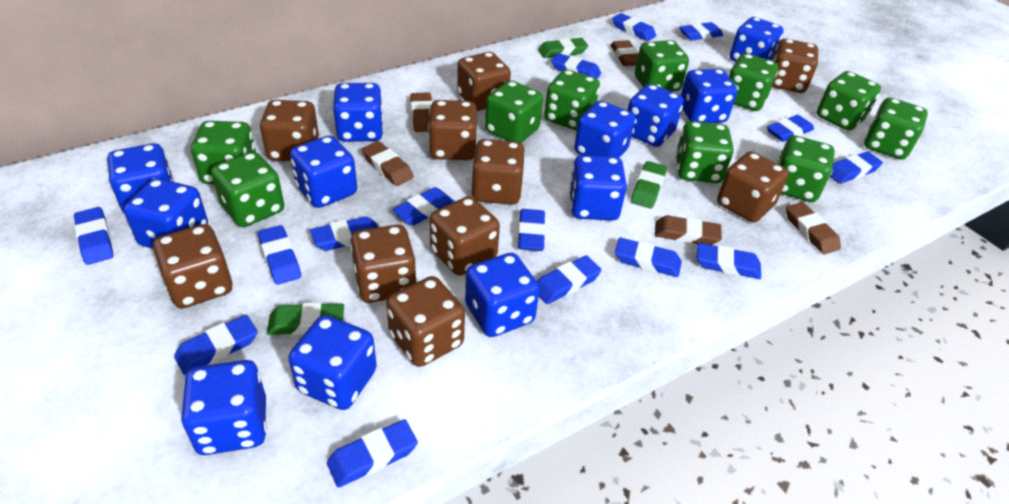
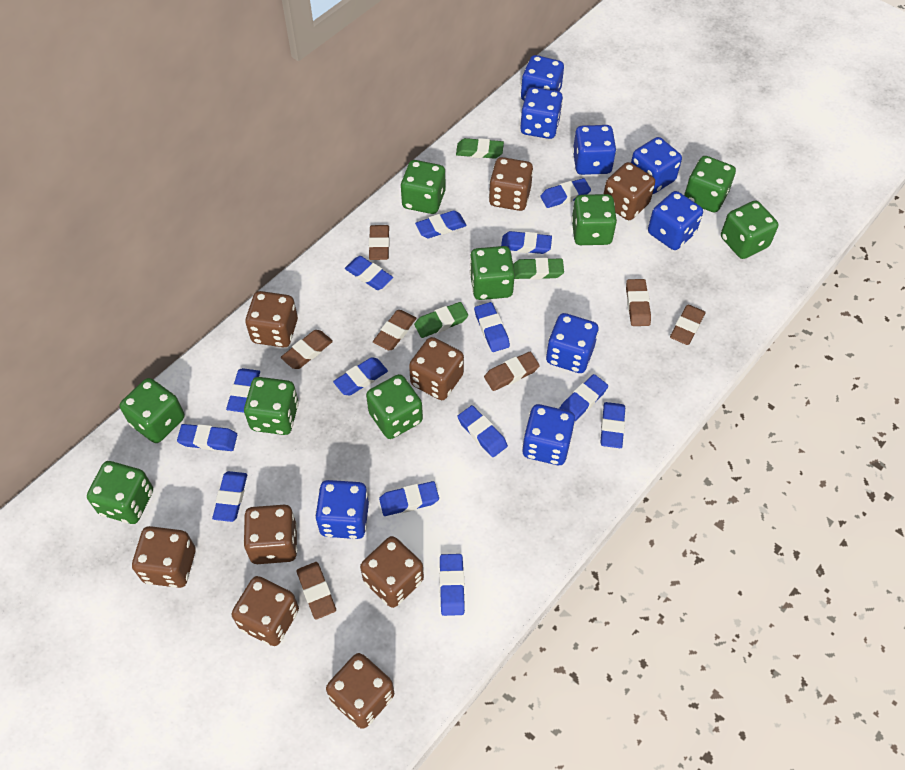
blue dice: 12 -> 8
blue eraser: 15 -> 14
brown dice: 10 -> 9
brown eraser: 5 -> 7
green dice: 10 -> 9

